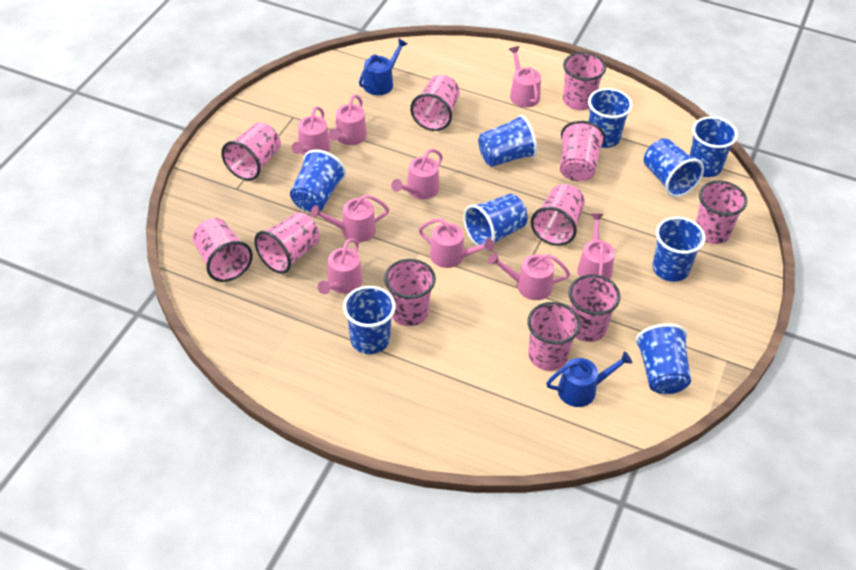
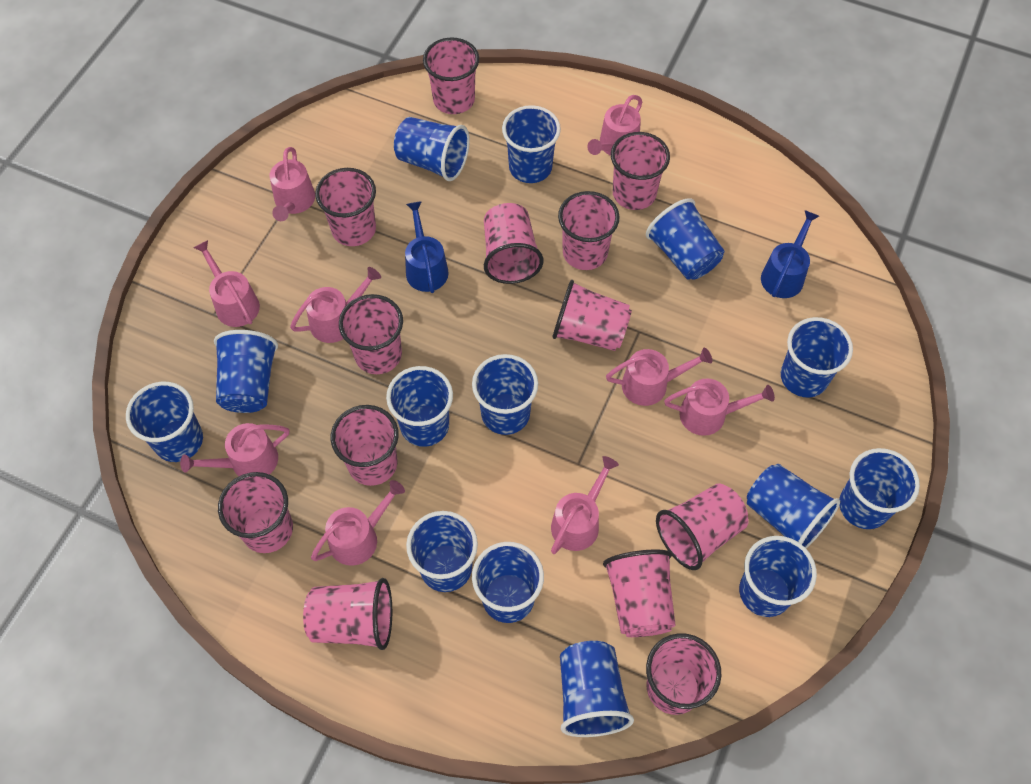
blue cup: 9 -> 14
pink cup: 11 -> 13

